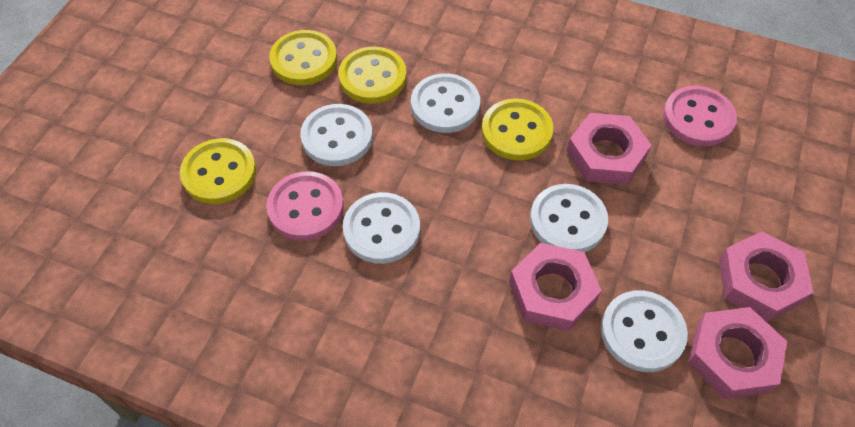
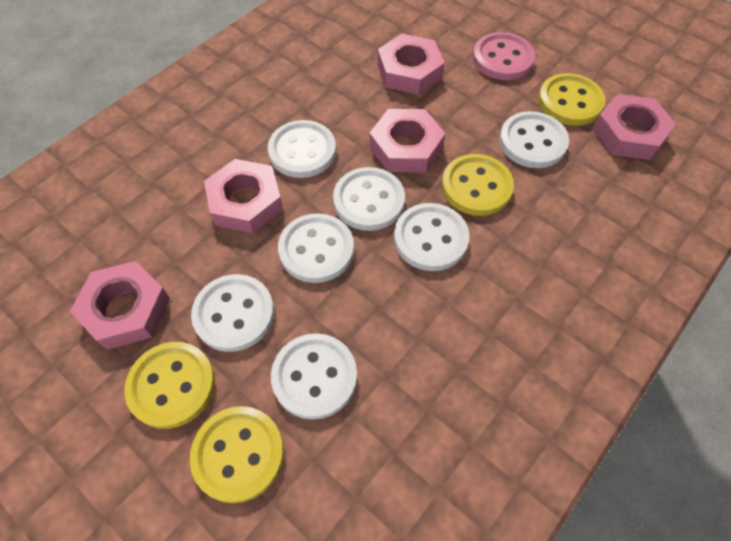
pink button: 2 -> 1
pink nut: 4 -> 5
white button: 5 -> 7

